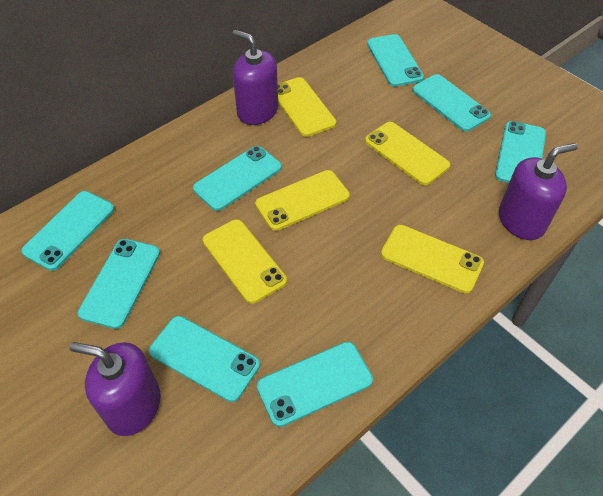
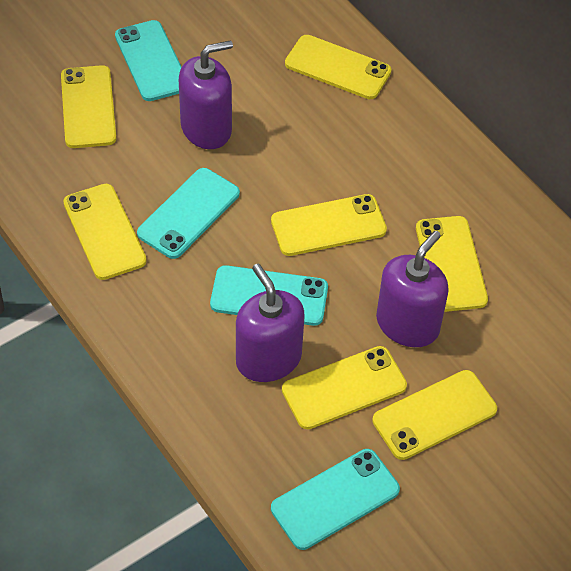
turquoise phone: 8 -> 4
yellow phone: 5 -> 7

